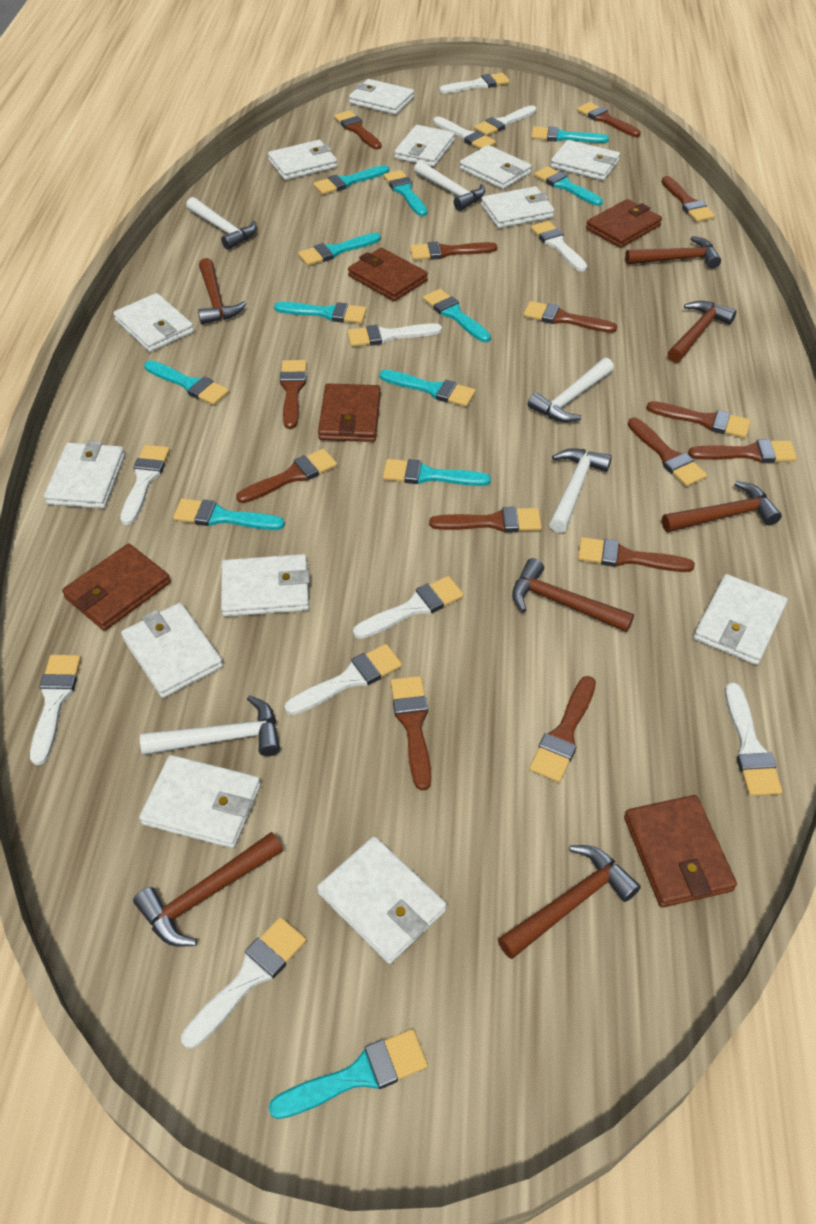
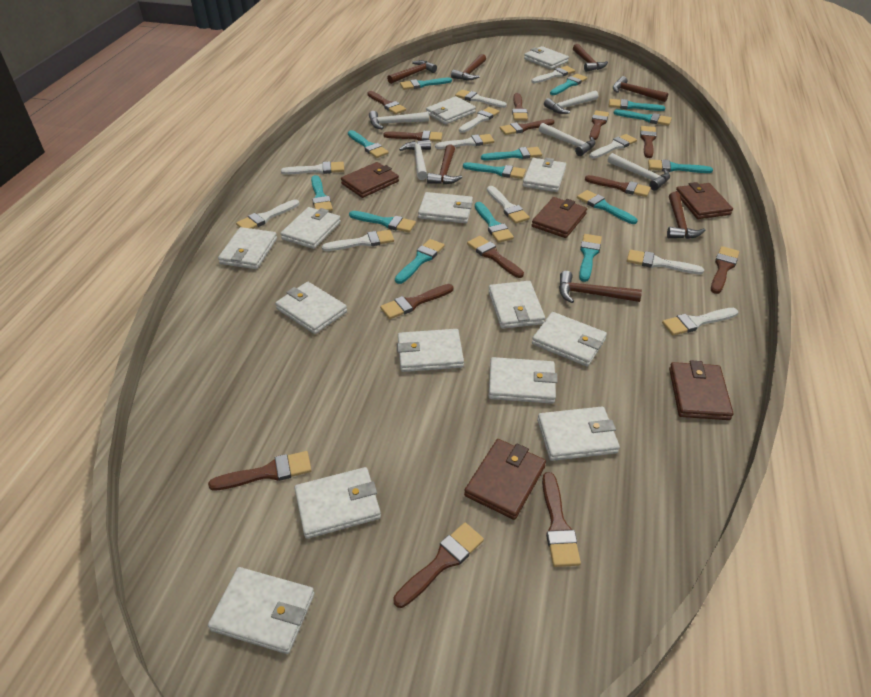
brown brush: 14 -> 13
turquoise brush: 12 -> 14
white wallet: 13 -> 14

